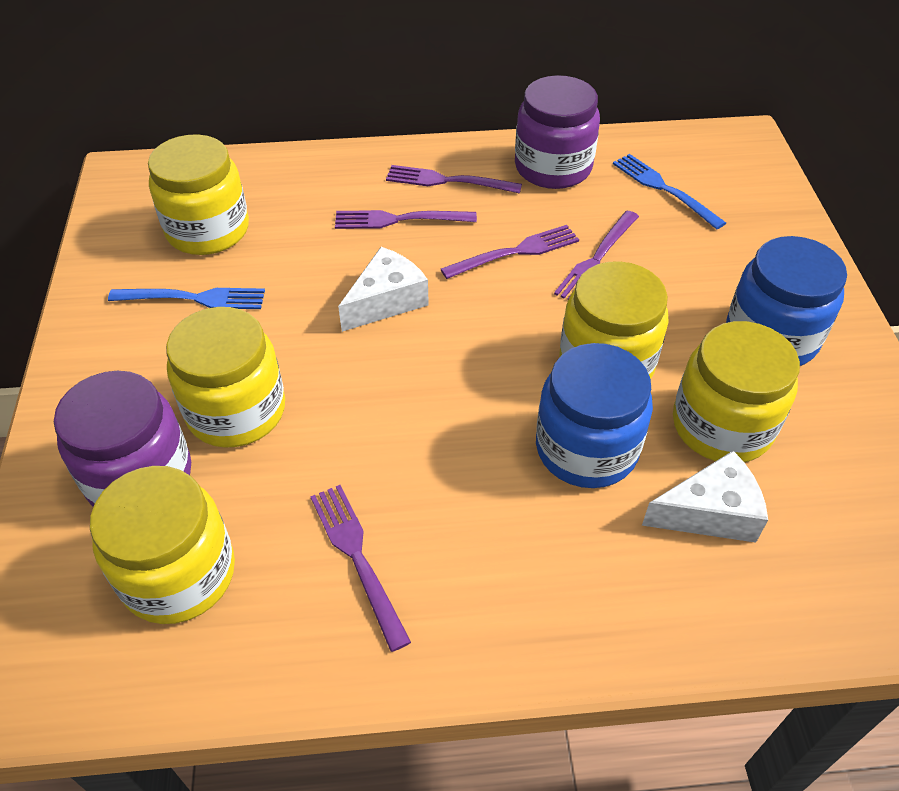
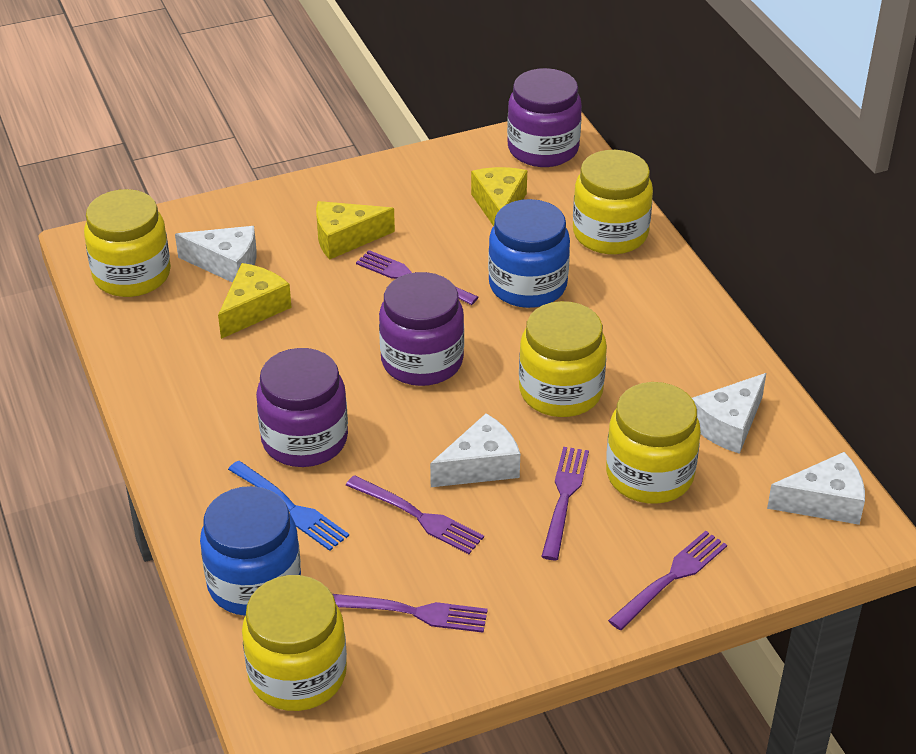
blue fork: 2 -> 1
purple jar: 2 -> 3
white cheese: 2 -> 4
yellow cheese: 0 -> 3

